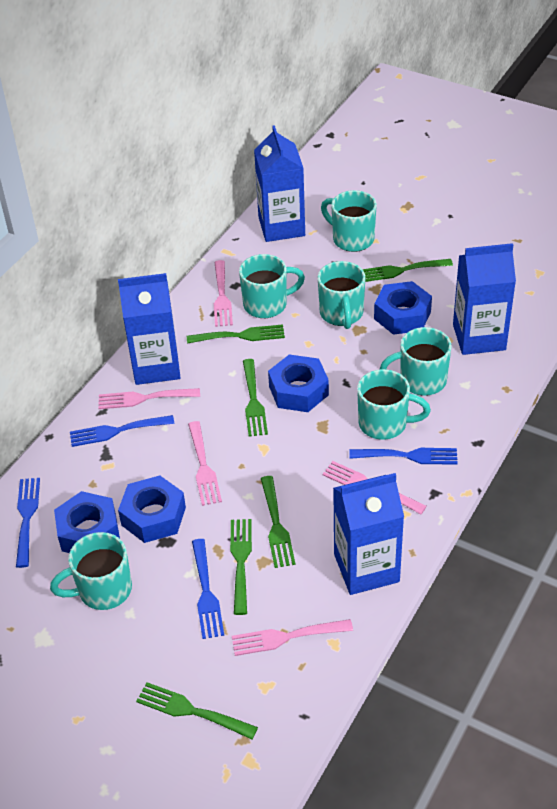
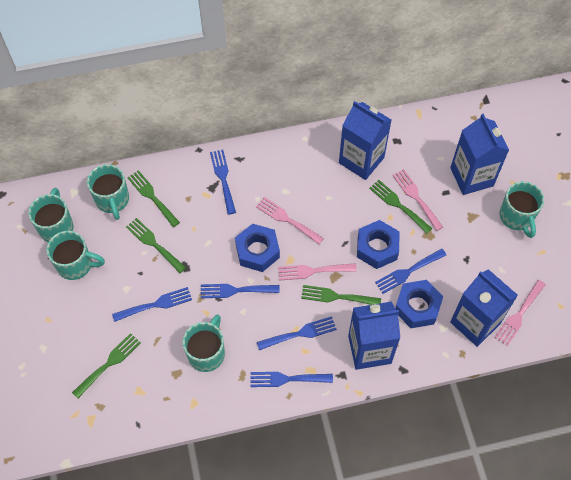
blue fork: 4 -> 6
blue nut: 4 -> 3
green fork: 6 -> 5
pink fork: 5 -> 4
turquoise mug: 6 -> 5

